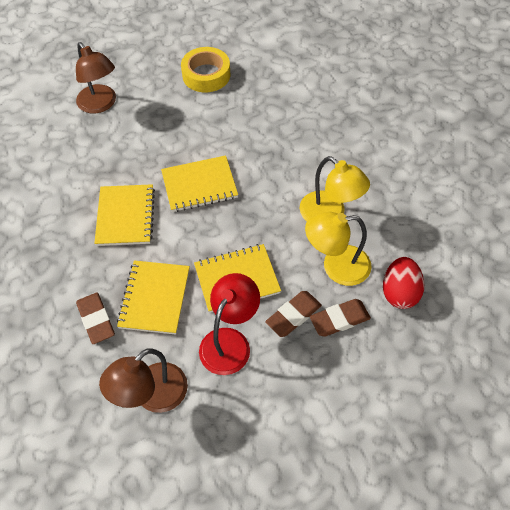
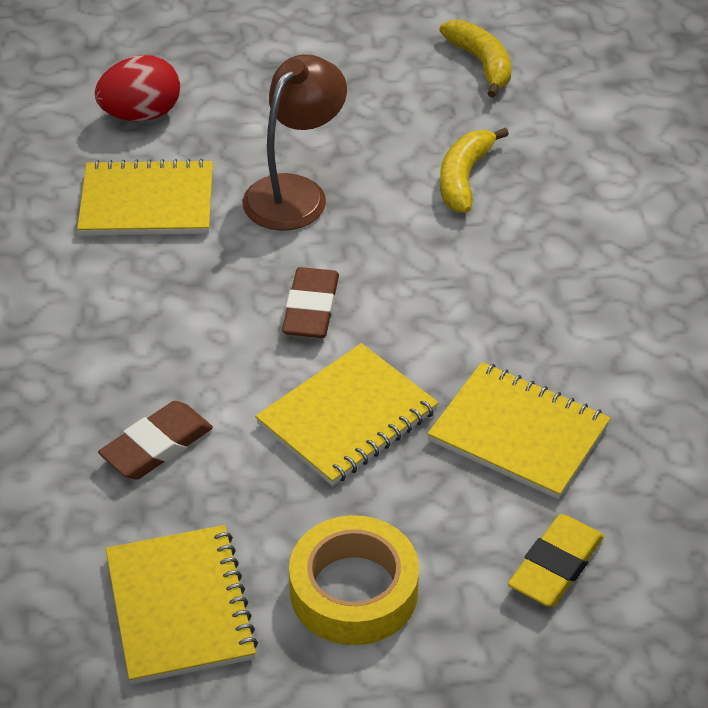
brown eraser: 3 -> 2
brown lamp: 2 -> 1
red lamp: 1 -> 0
yellow banana: 0 -> 2
yellow eraser: 0 -> 1
yellow lamp: 2 -> 0

